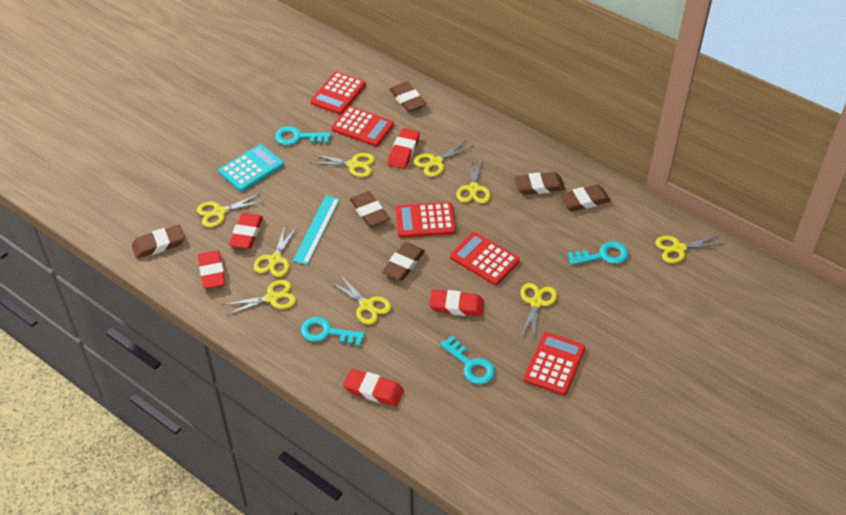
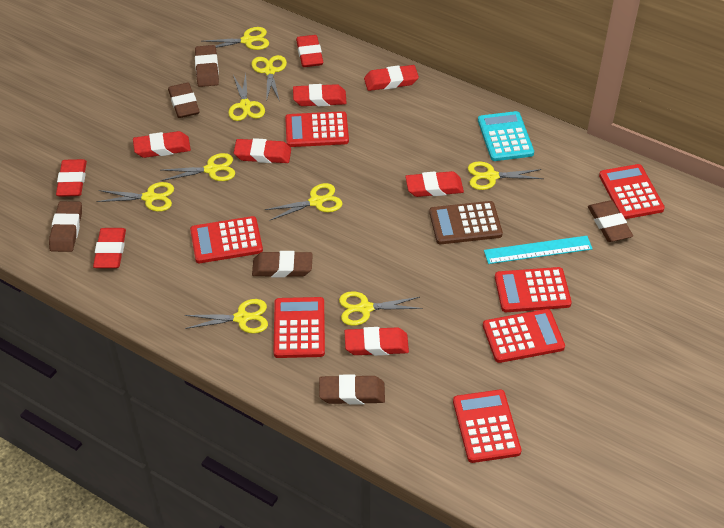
brown calculator: 0 -> 1
red calculator: 5 -> 7
red eraser: 5 -> 9
turquoise key: 4 -> 0

